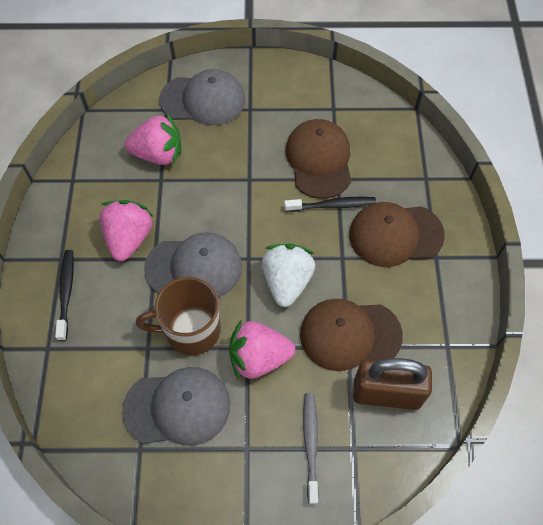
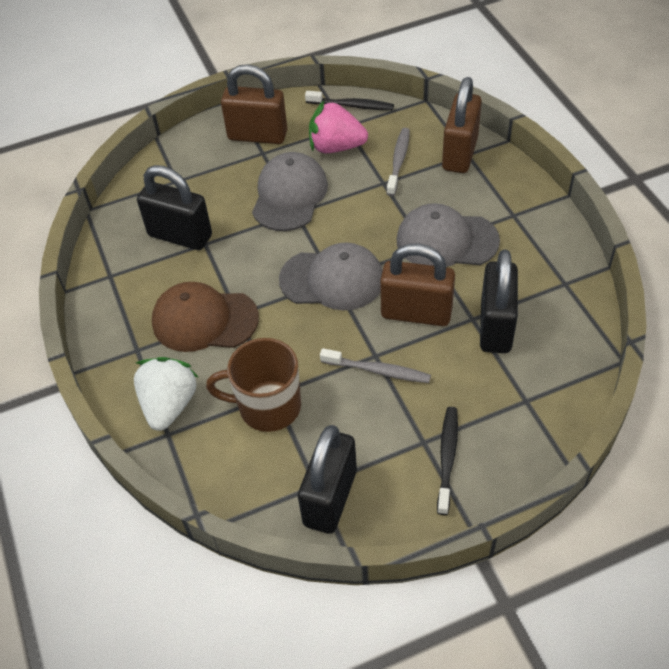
black padlock: 0 -> 3
brown cap: 3 -> 1
brown padlock: 1 -> 3
grey toothbrush: 1 -> 2
pink strawberry: 3 -> 1

